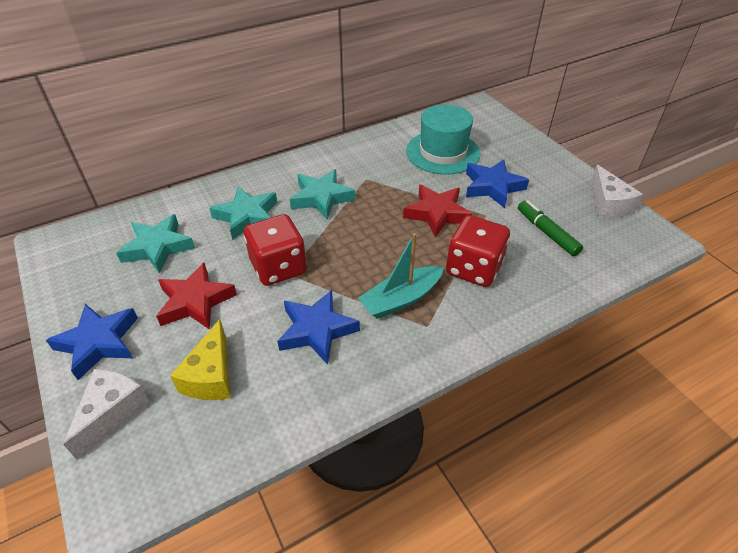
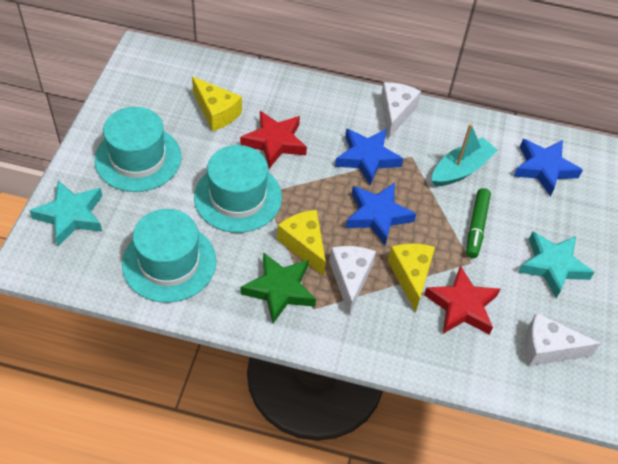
green star: 0 -> 1
red dice: 2 -> 0
turquoise hat: 1 -> 3
turquoise star: 3 -> 2
white cheese: 2 -> 3
yellow cheese: 1 -> 3

